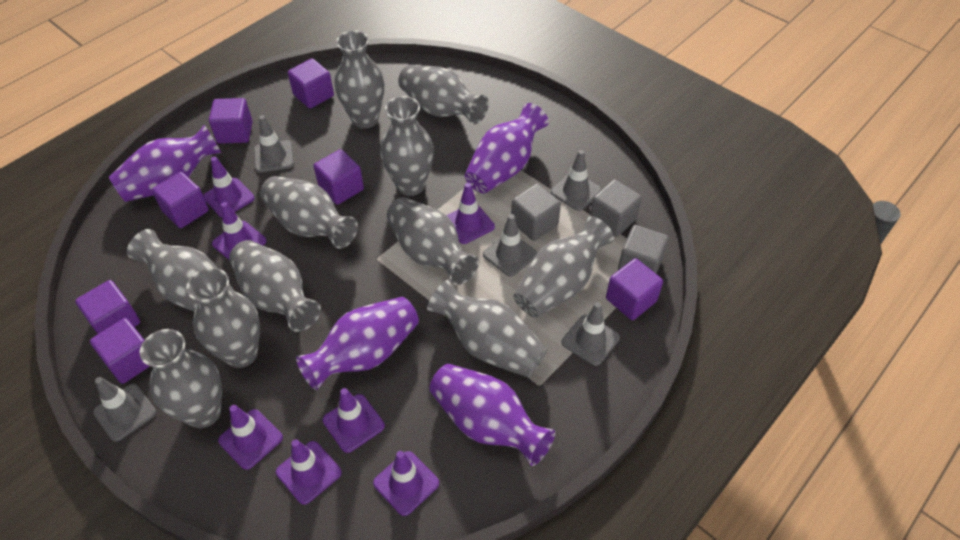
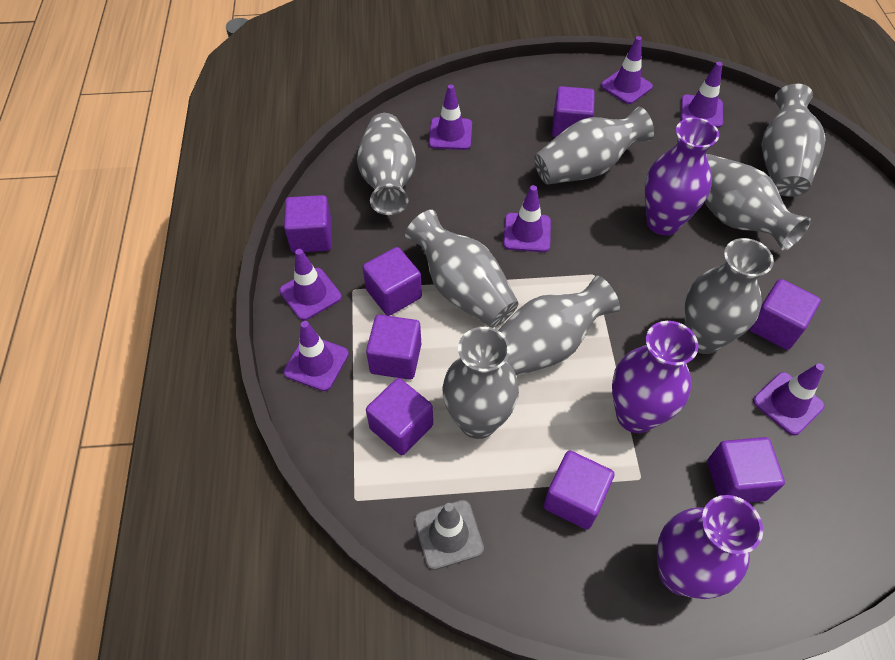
grey cube: 3 -> 0
grey traffic cone: 5 -> 1
grey vase: 11 -> 8
purple cube: 7 -> 8
purple vase: 4 -> 3

